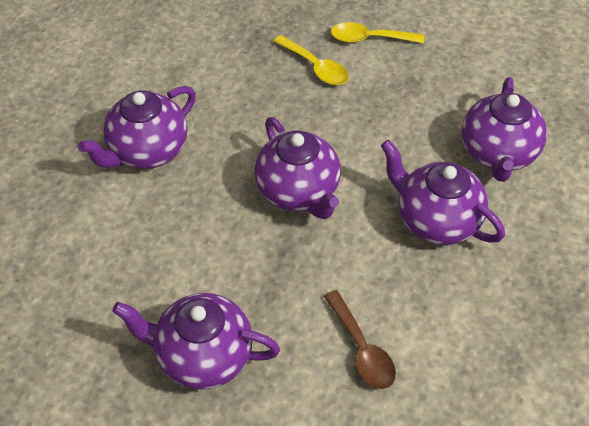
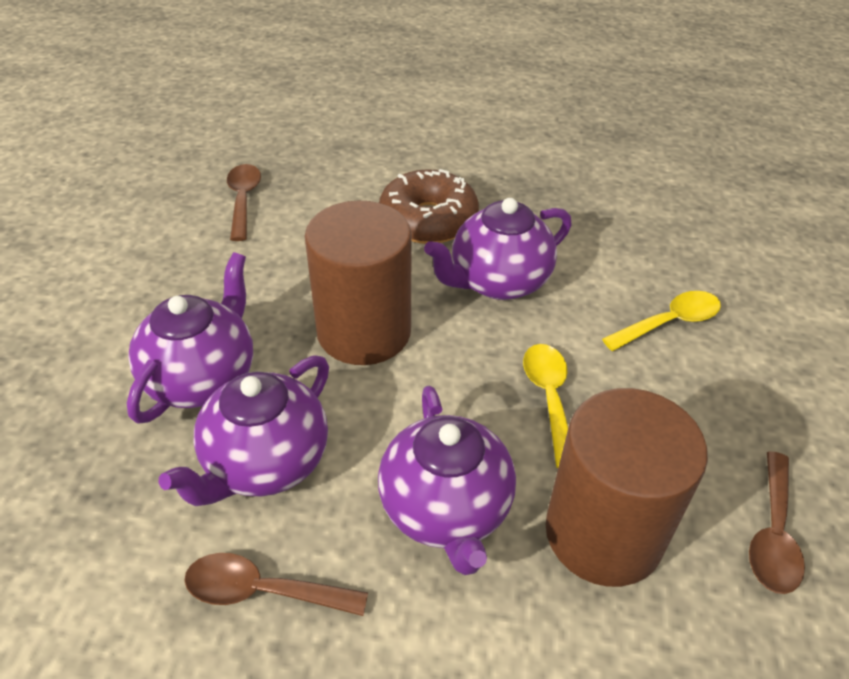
brown cylinder: 0 -> 2
brown donut: 0 -> 1
brown spoon: 1 -> 3
purple teapot: 5 -> 4

